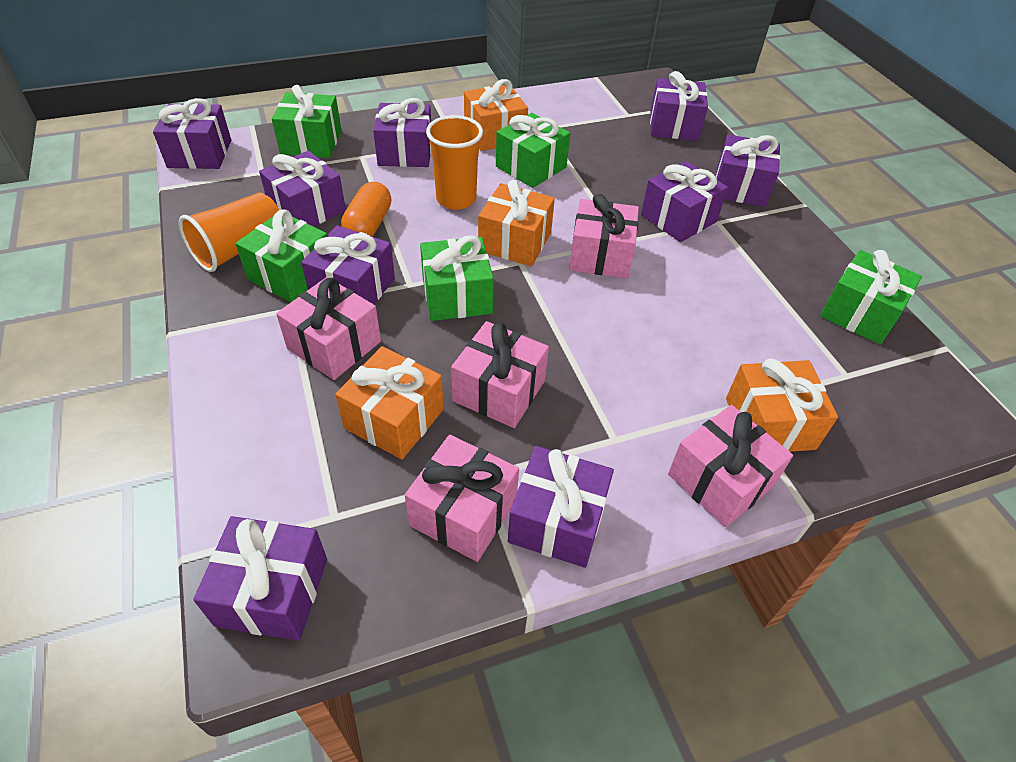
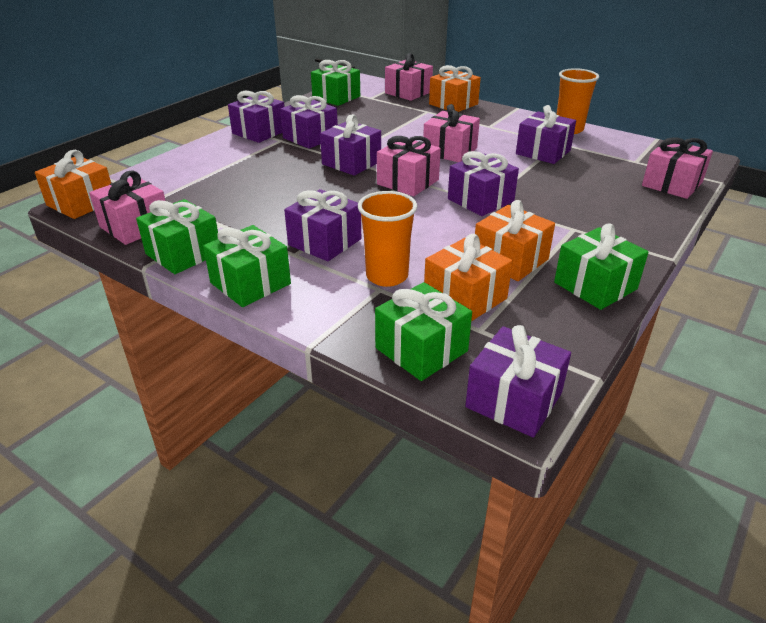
orange capsule: 1 -> 0
purple gift: 9 -> 7

